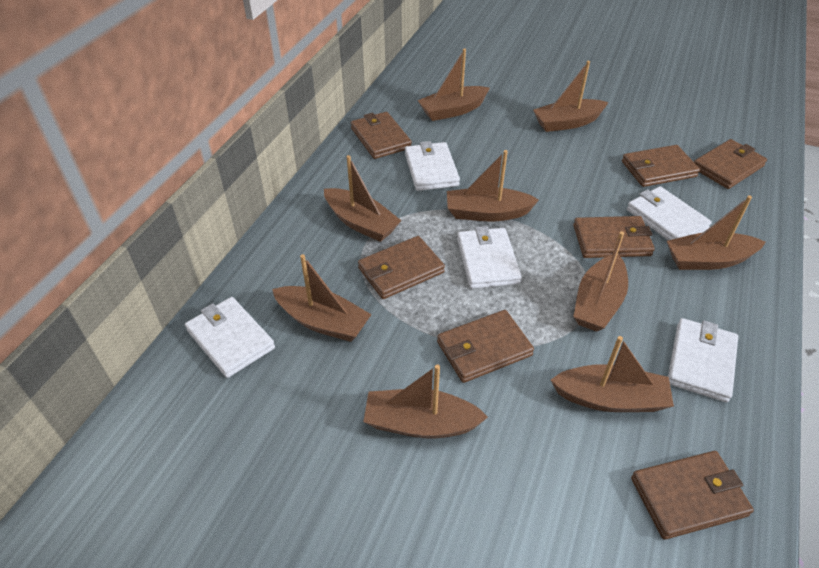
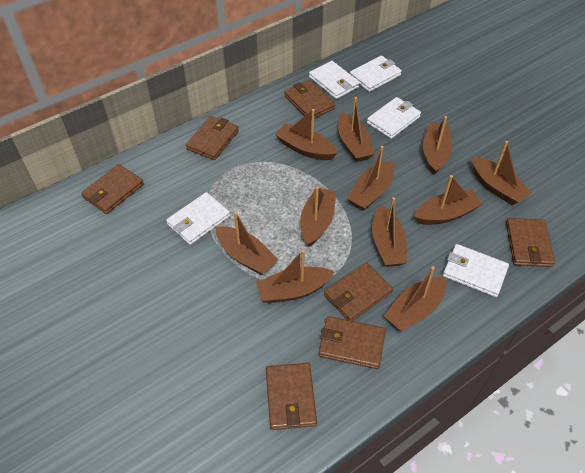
brown boat: 9 -> 11

